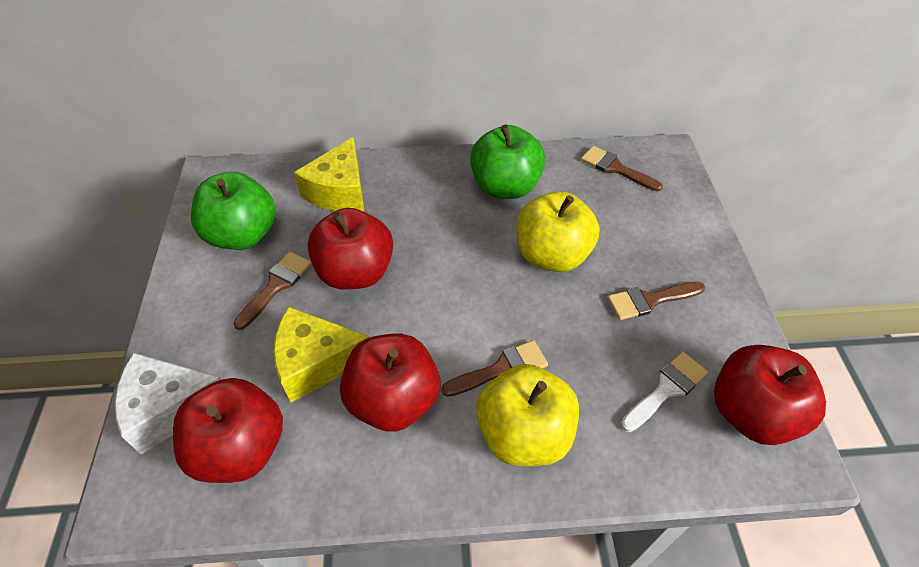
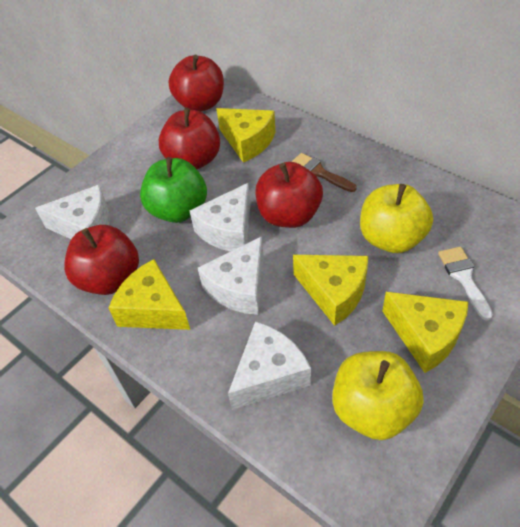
brown brush: 4 -> 1
green apple: 2 -> 1
white cheese: 1 -> 4
yellow cheese: 2 -> 4

